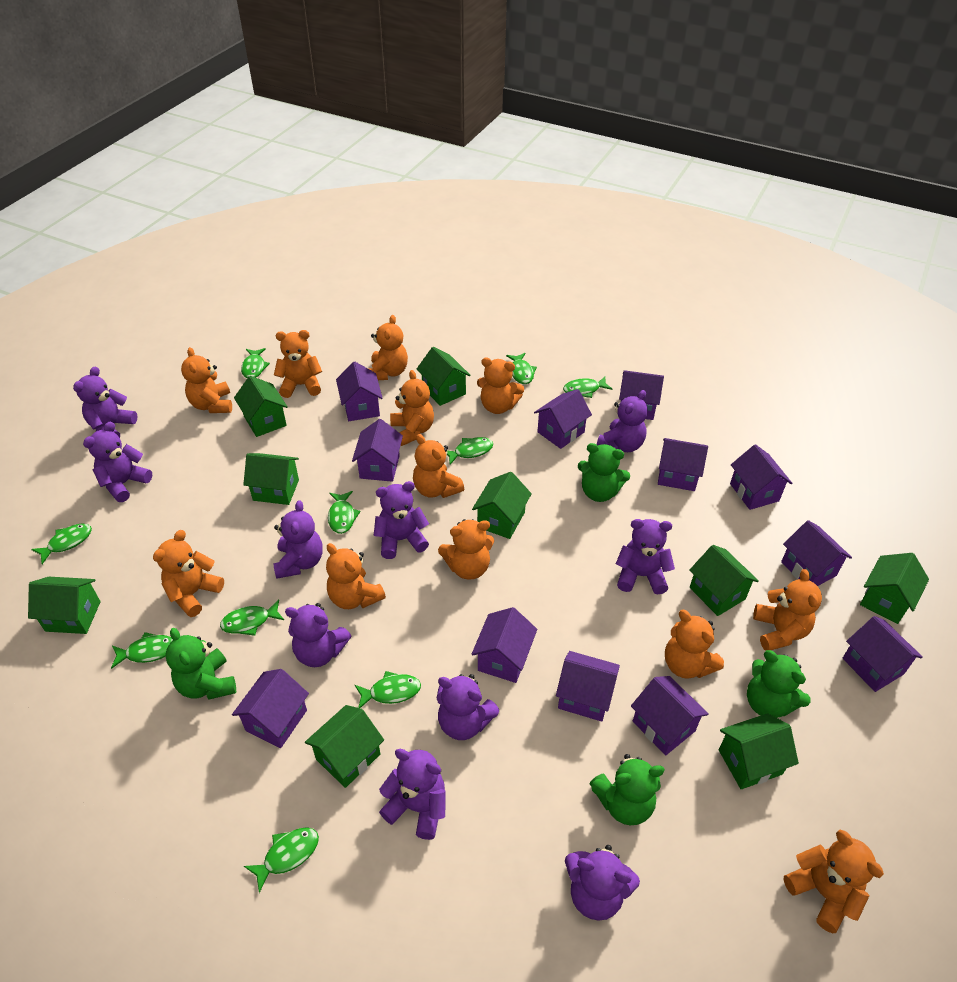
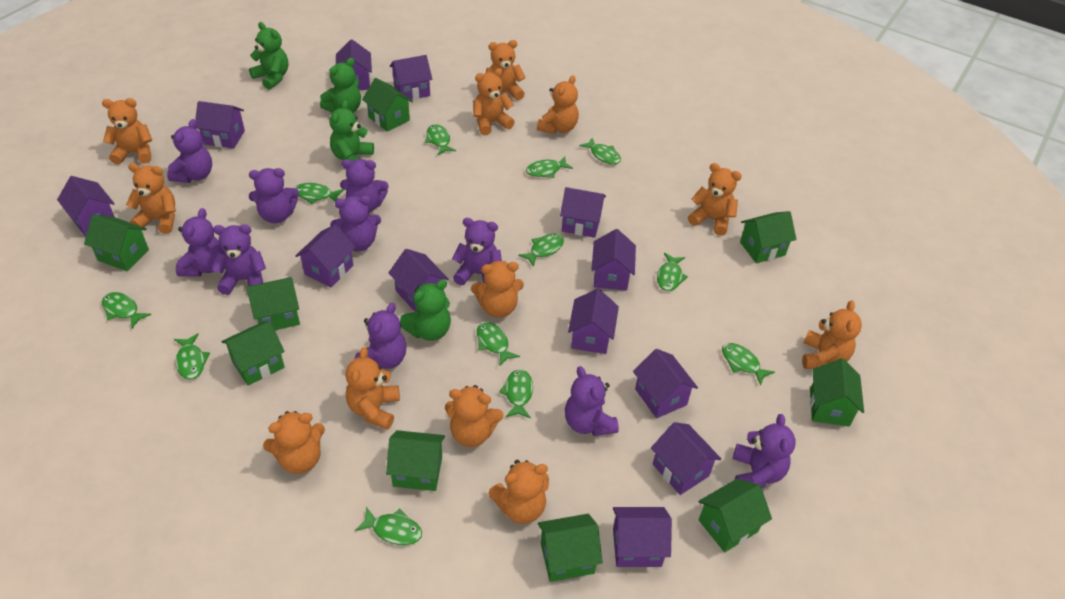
green fish: 10 -> 12

